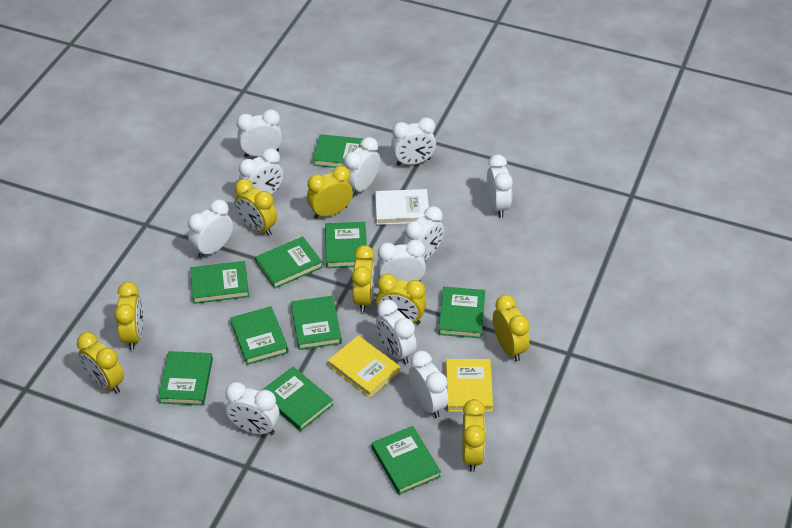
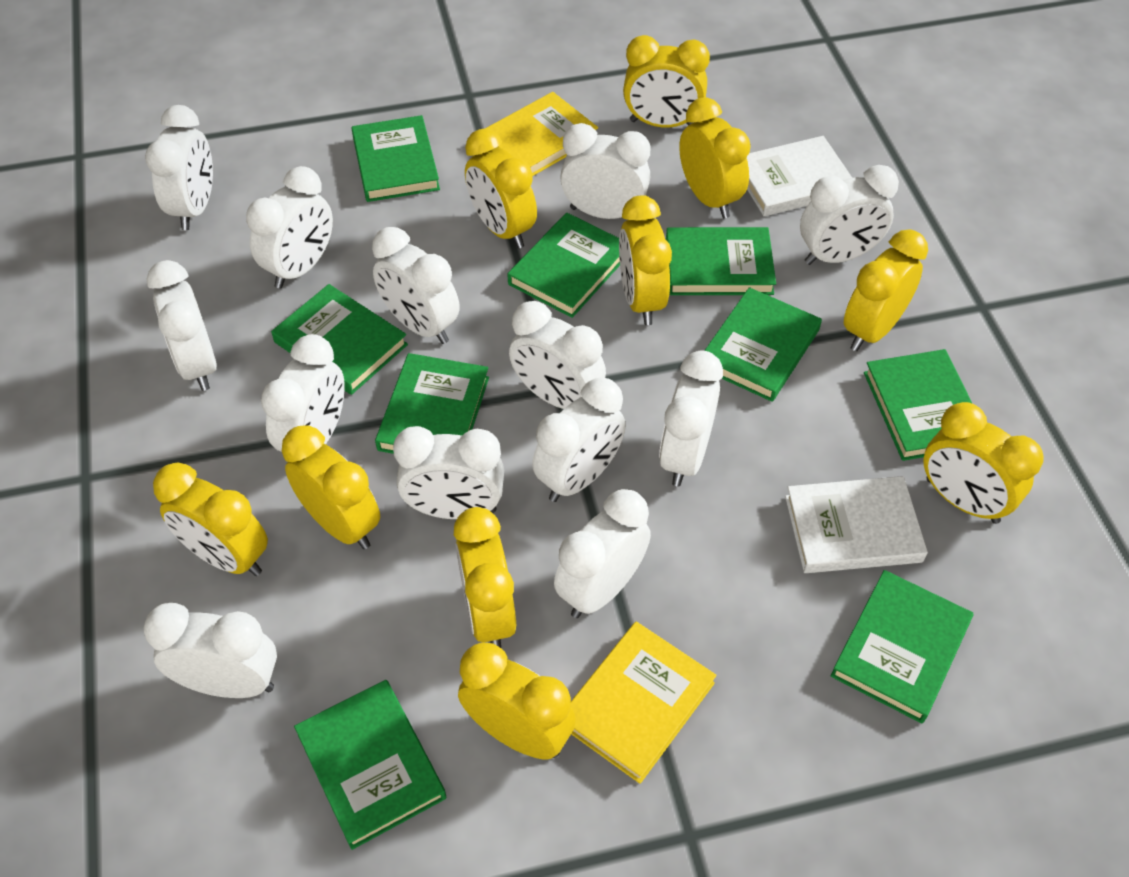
green book: 10 -> 9
white book: 1 -> 2
white clock: 11 -> 13
yellow clock: 8 -> 10

